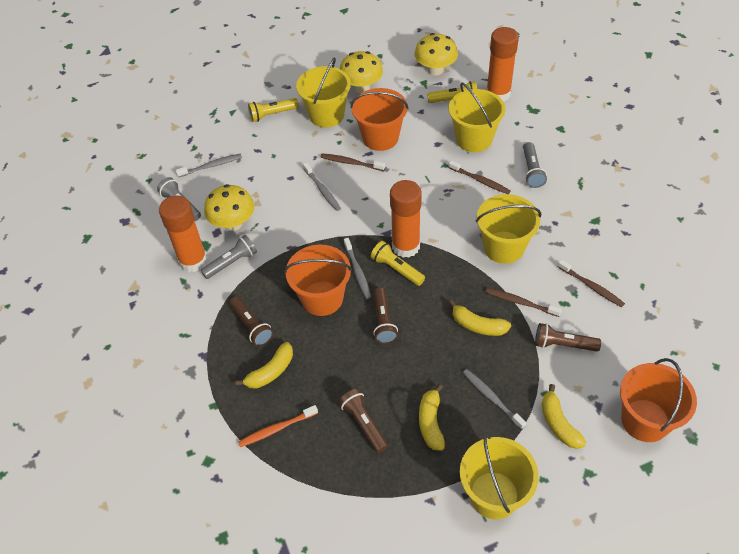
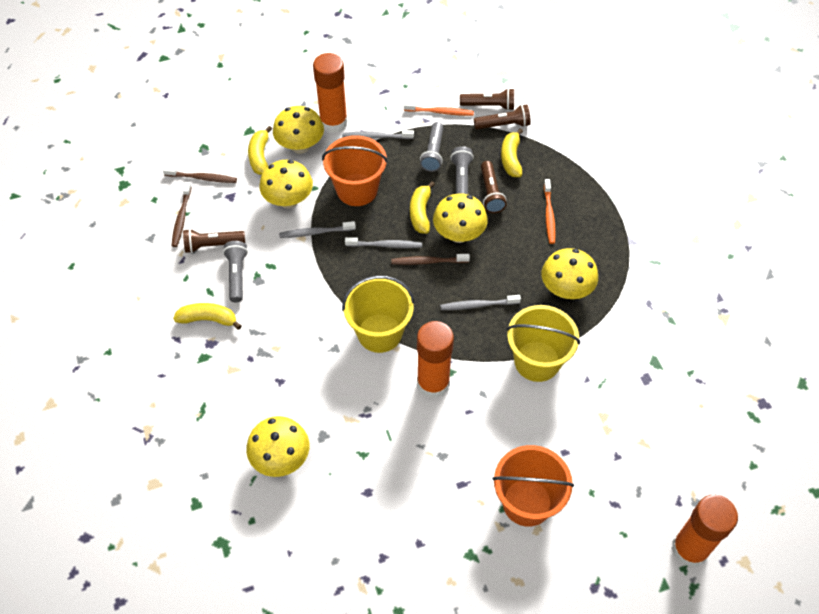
brown toothbrush: 4 -> 3
orange bucket: 3 -> 2
orange toothbrush: 1 -> 2
yellow bucket: 4 -> 2
yellow flashlight: 3 -> 0
yellow mushroom: 3 -> 5

